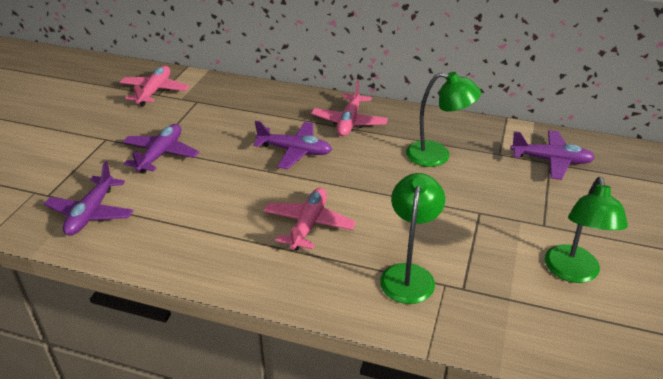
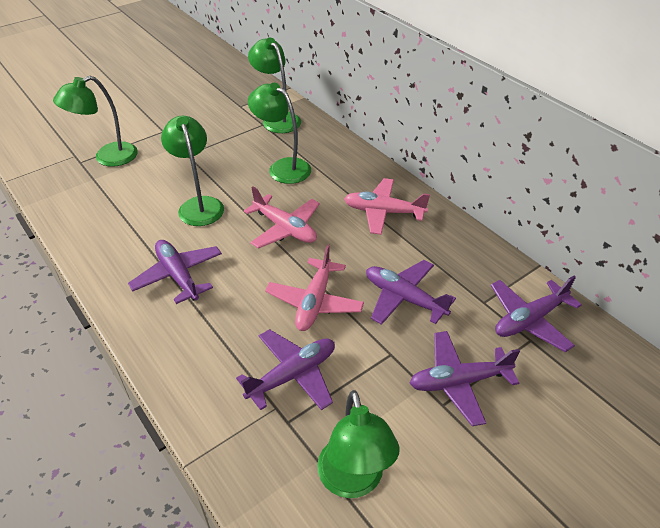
green lamp: 3 -> 5
purple plane: 4 -> 5

